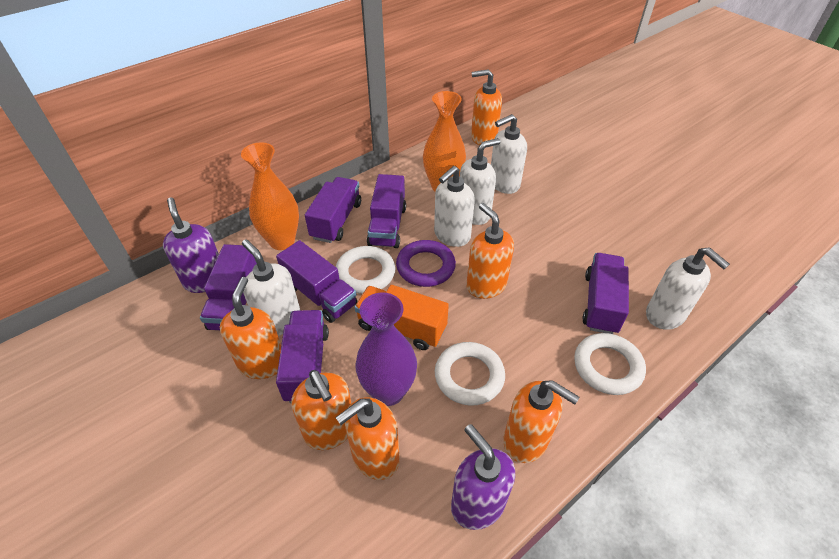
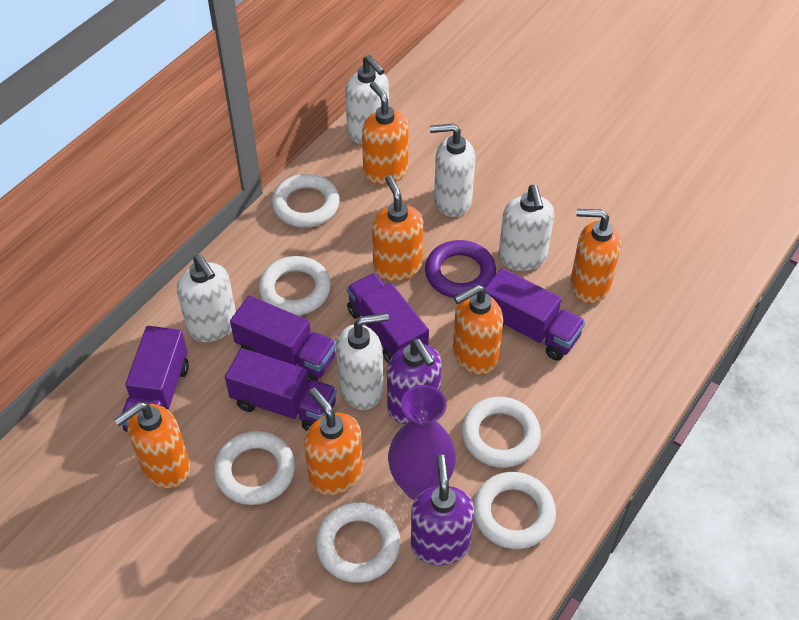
orange truck: 1 -> 0
orange vase: 2 -> 0
purple truck: 6 -> 5
white ring: 3 -> 6

